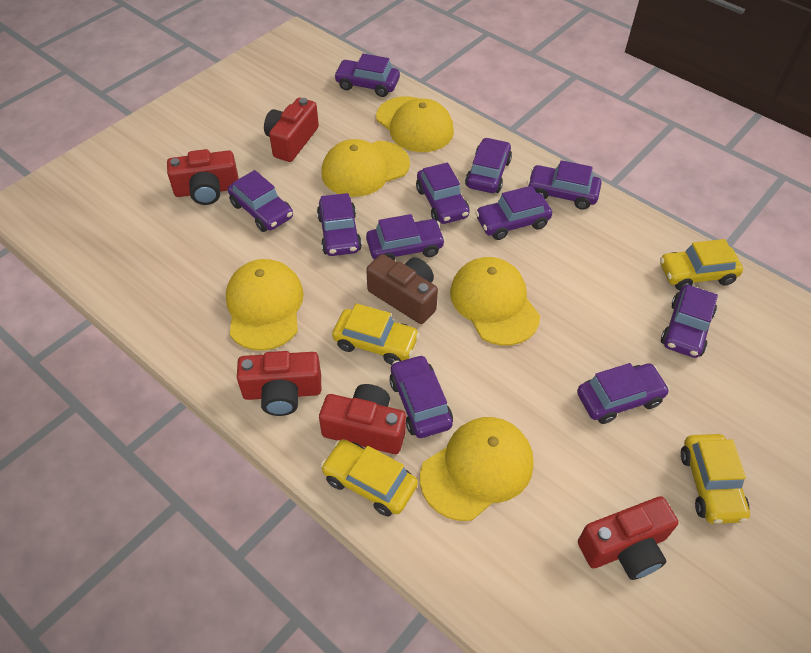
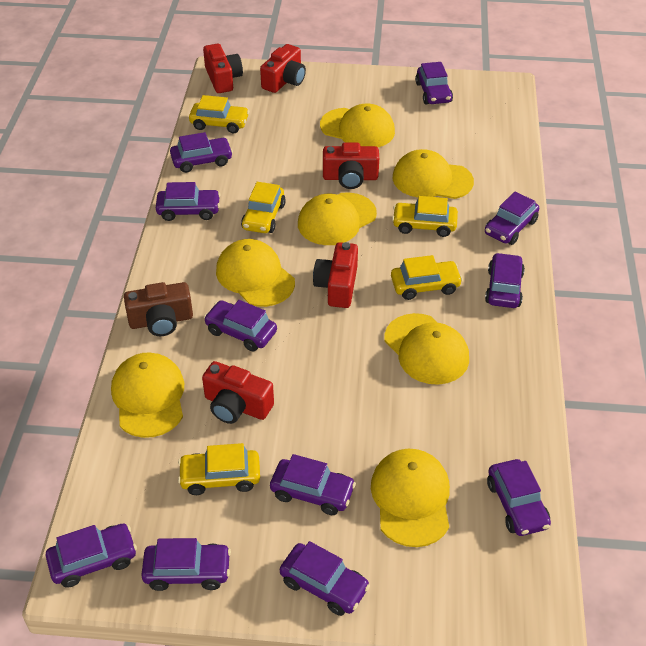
yellow cap: 5 -> 7
yellow car: 4 -> 5

